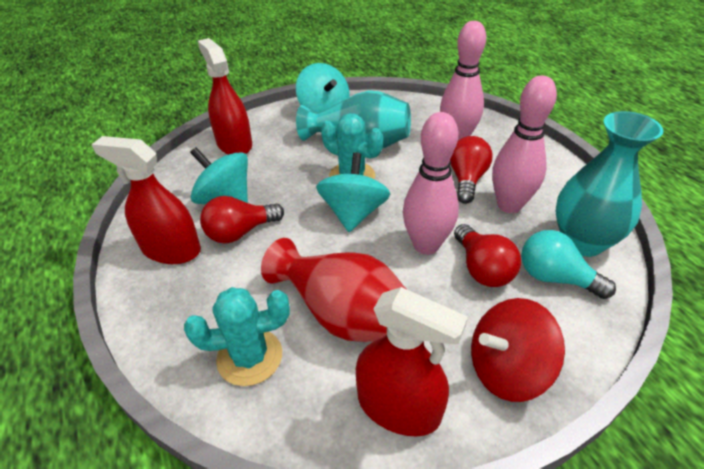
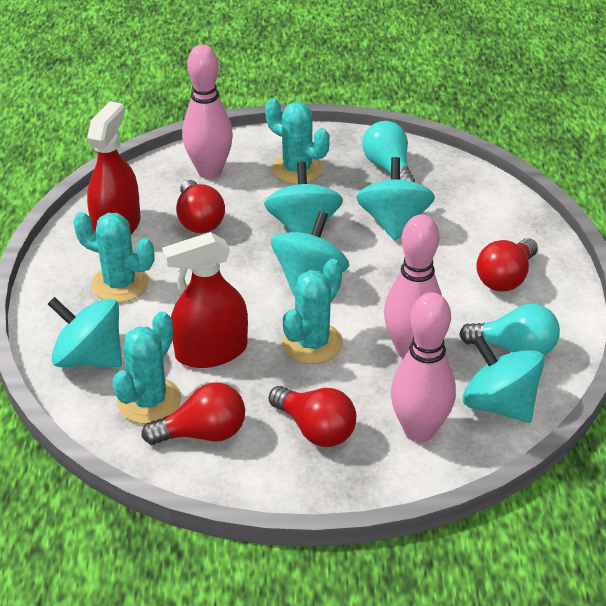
red light bulb: 3 -> 4
red spinning top: 1 -> 0
red spray bottle: 3 -> 2
red vase: 1 -> 0
turquoise cactus: 2 -> 4
turquoise light bulb: 1 -> 2
turquoise spinning top: 3 -> 5
turquoise vase: 2 -> 0

